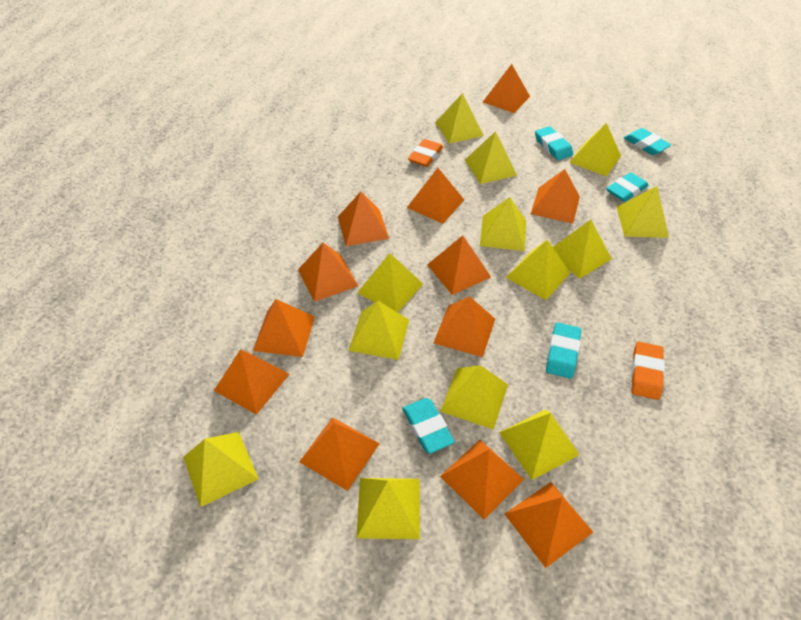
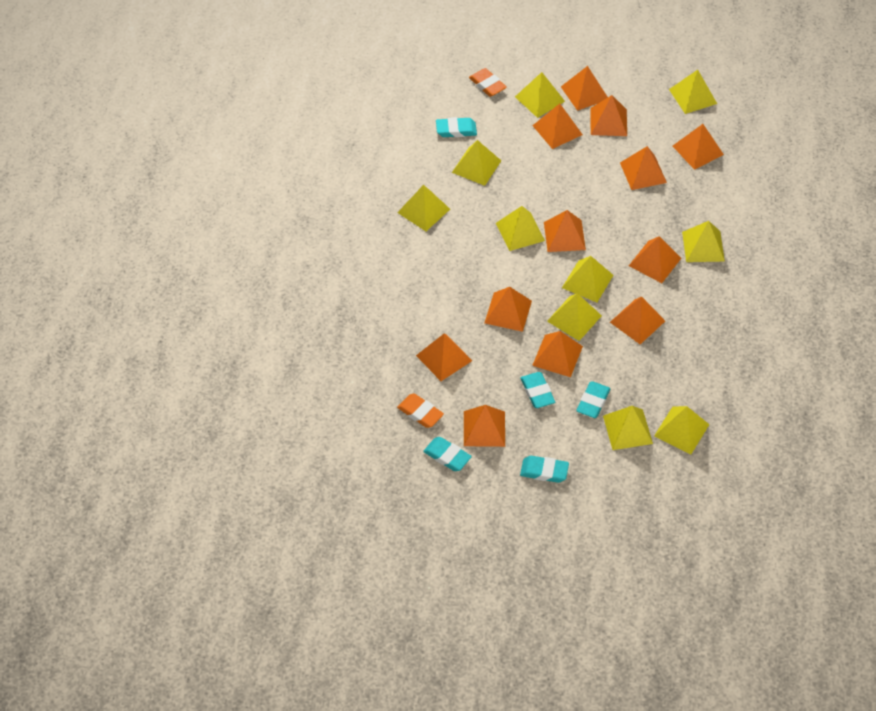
yellow pyramid: 13 -> 10

